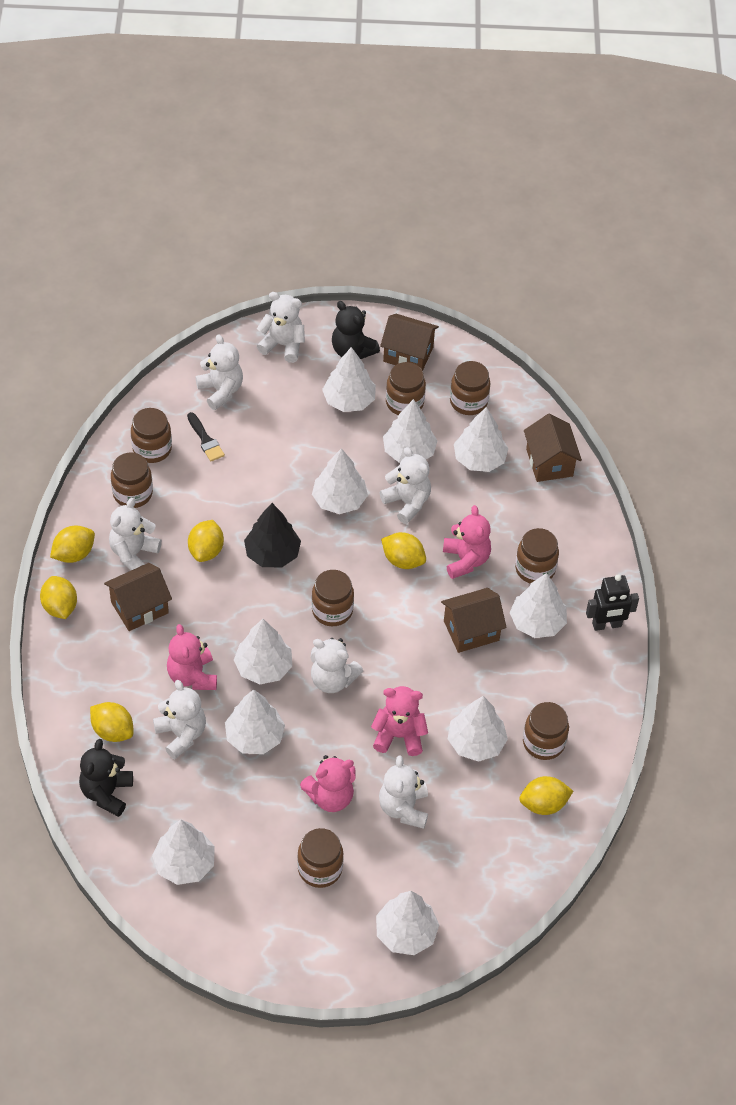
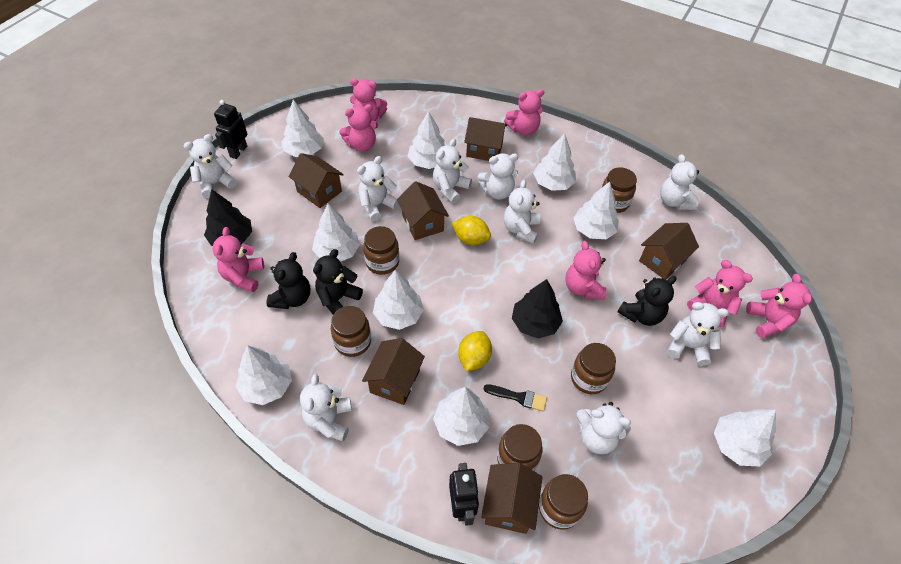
black robot: 1 -> 2
black teddy bear: 2 -> 3
black tree: 1 -> 2
brown house: 4 -> 6
brown jar: 8 -> 6
pink teddy bear: 4 -> 7
white teddy bear: 7 -> 9
white tree: 10 -> 9
yellow lemon: 6 -> 2

